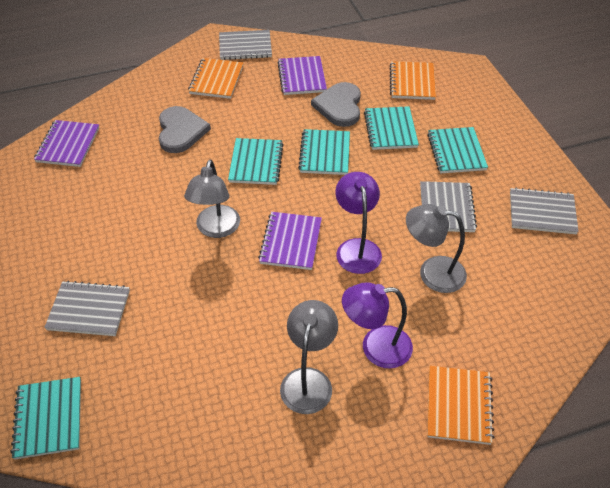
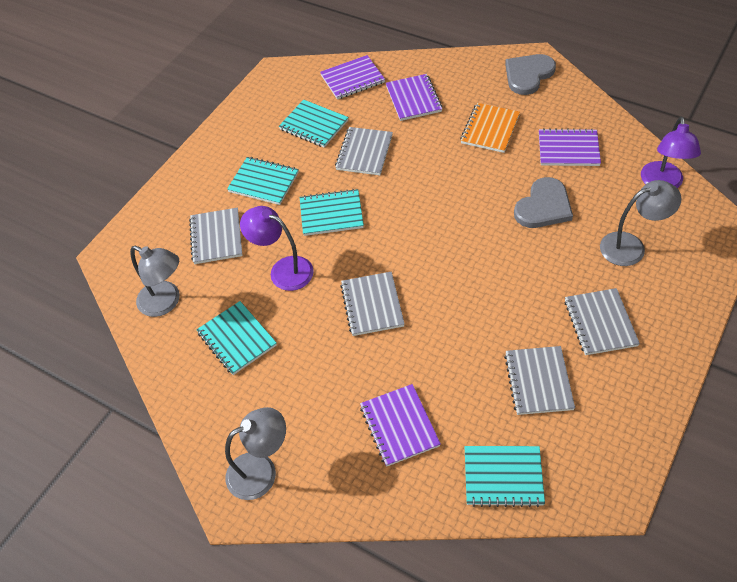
grey notebook: 4 -> 5
orange notebook: 3 -> 1
purple notebook: 3 -> 4

